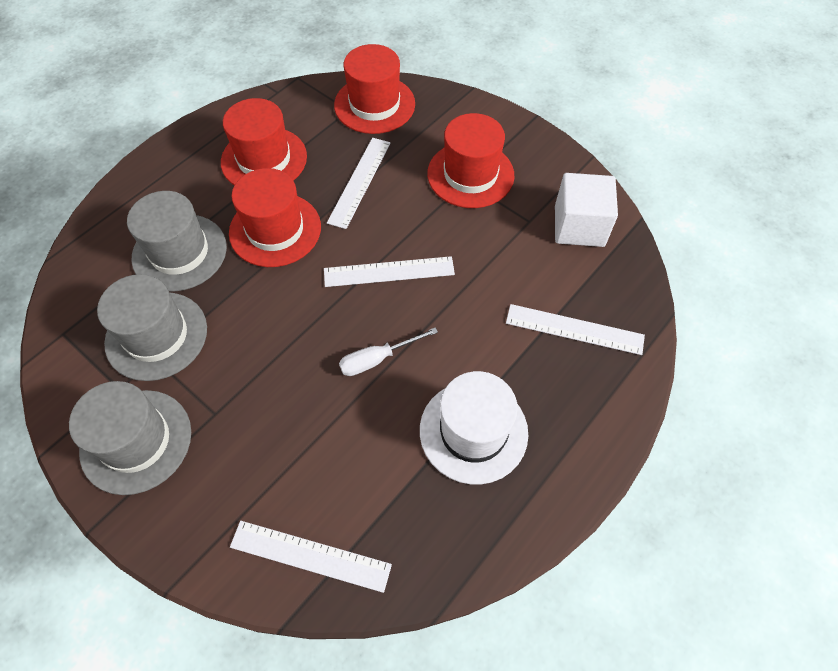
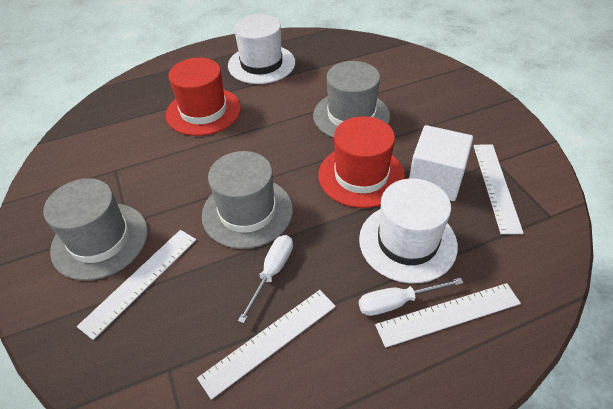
red hat: 4 -> 2
white hat: 1 -> 2
white screwdriver: 1 -> 2

